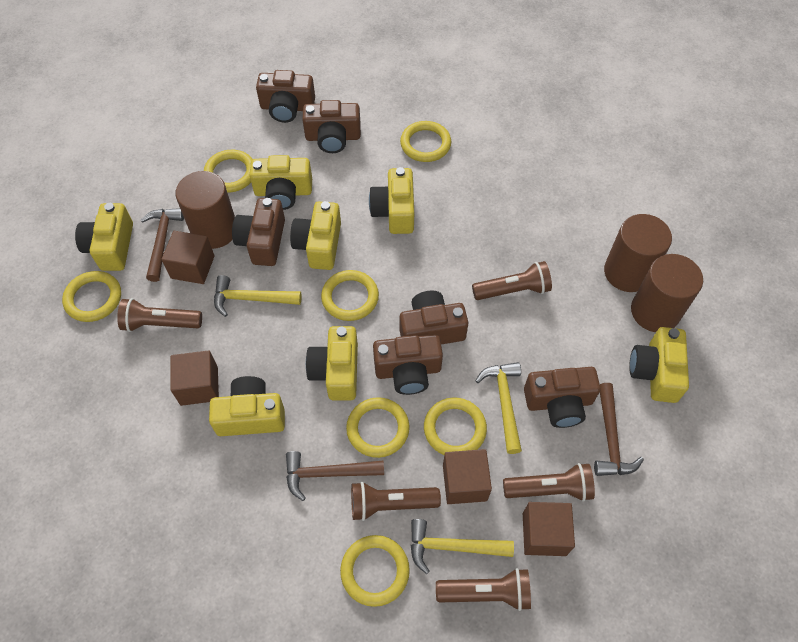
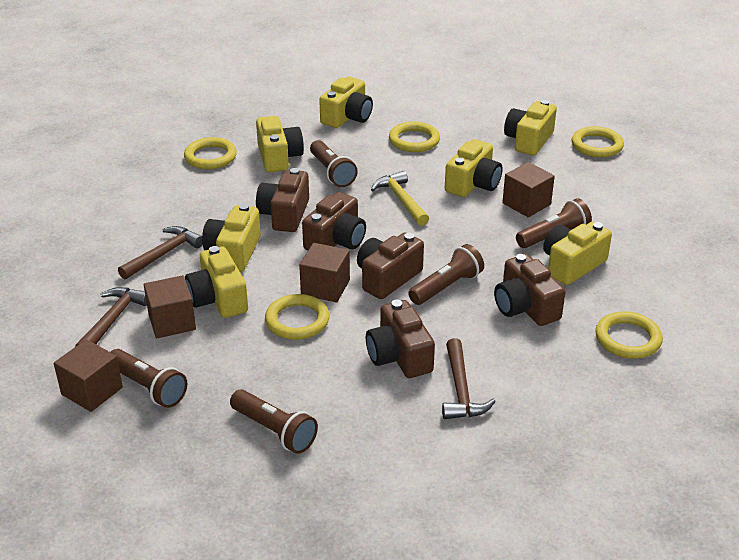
brown camera: 6 -> 5
brown cylinder: 3 -> 0
yellow hammer: 3 -> 1
yellow ring: 7 -> 5

